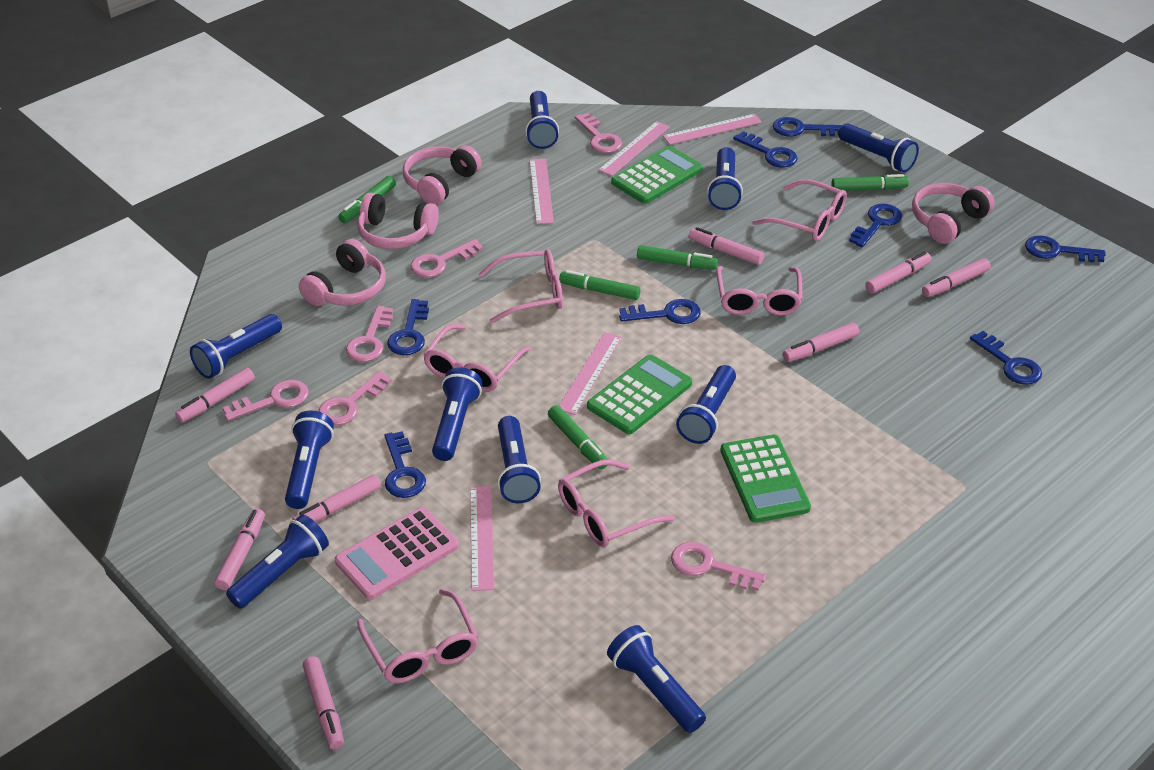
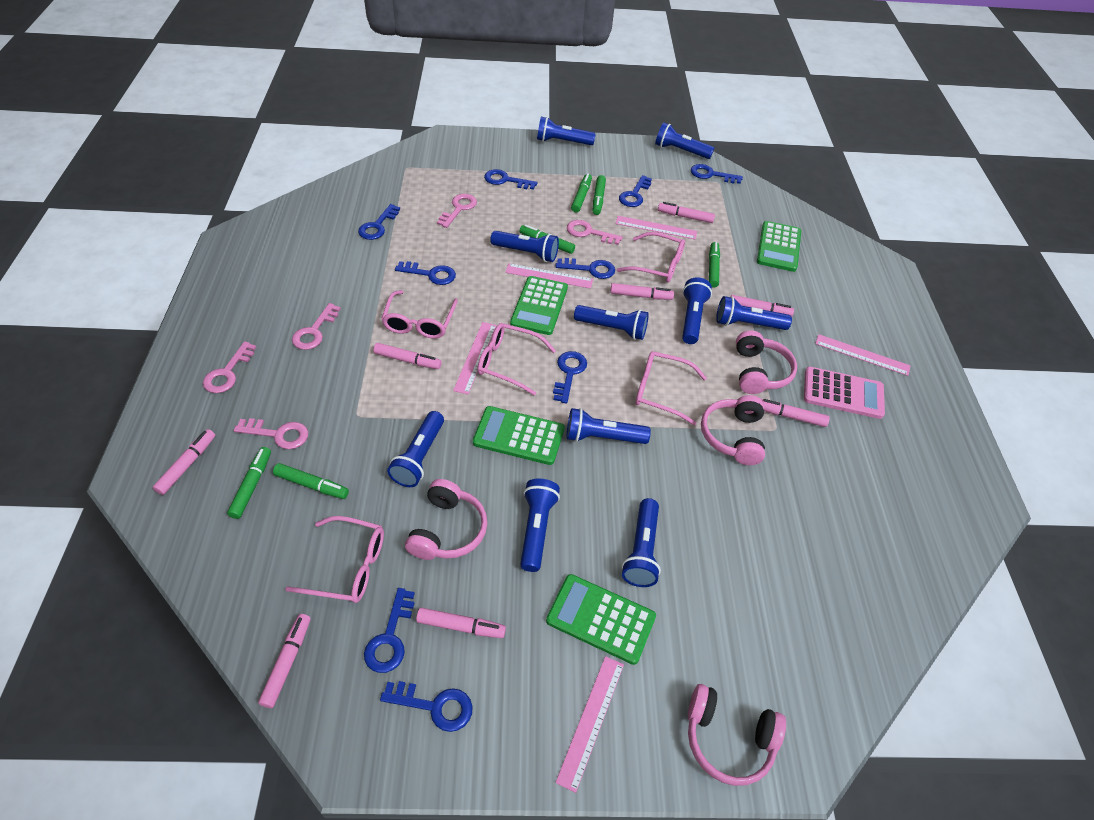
blue key: 8 -> 9
green calculator: 3 -> 4
green marker: 5 -> 6
pink glasses: 6 -> 5
pink key: 6 -> 5

